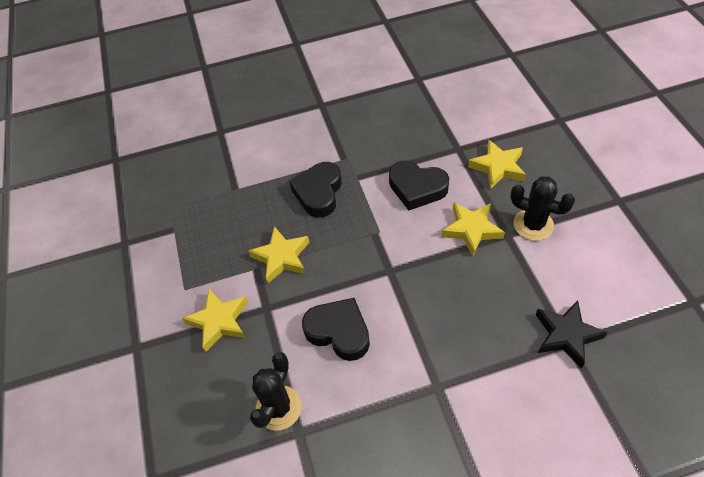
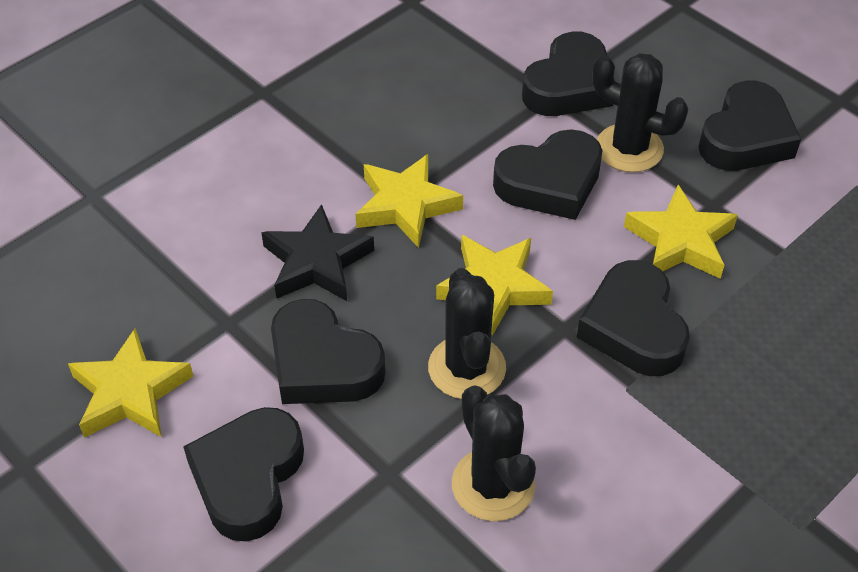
black cactus: 2 -> 3
black heart: 3 -> 6

